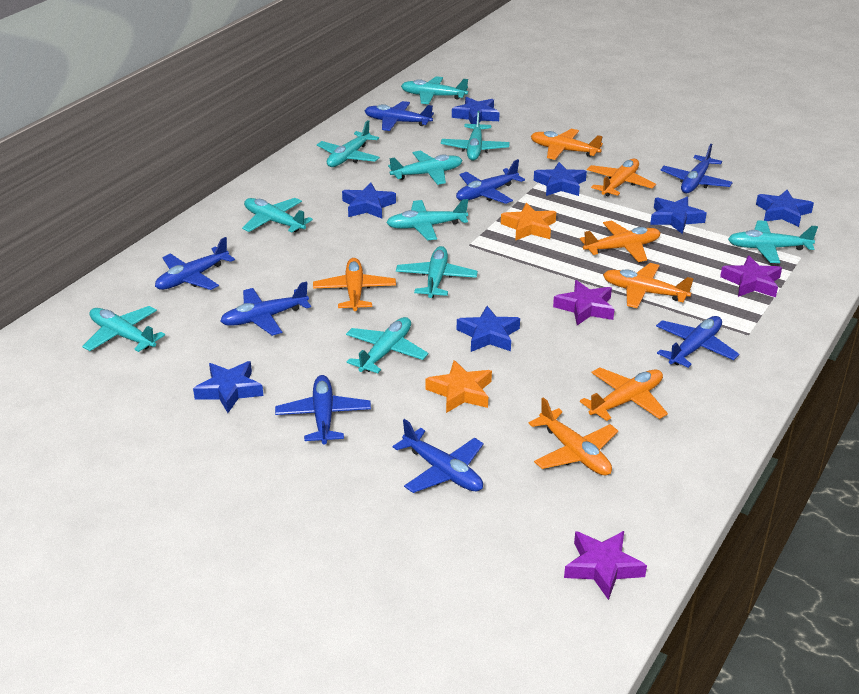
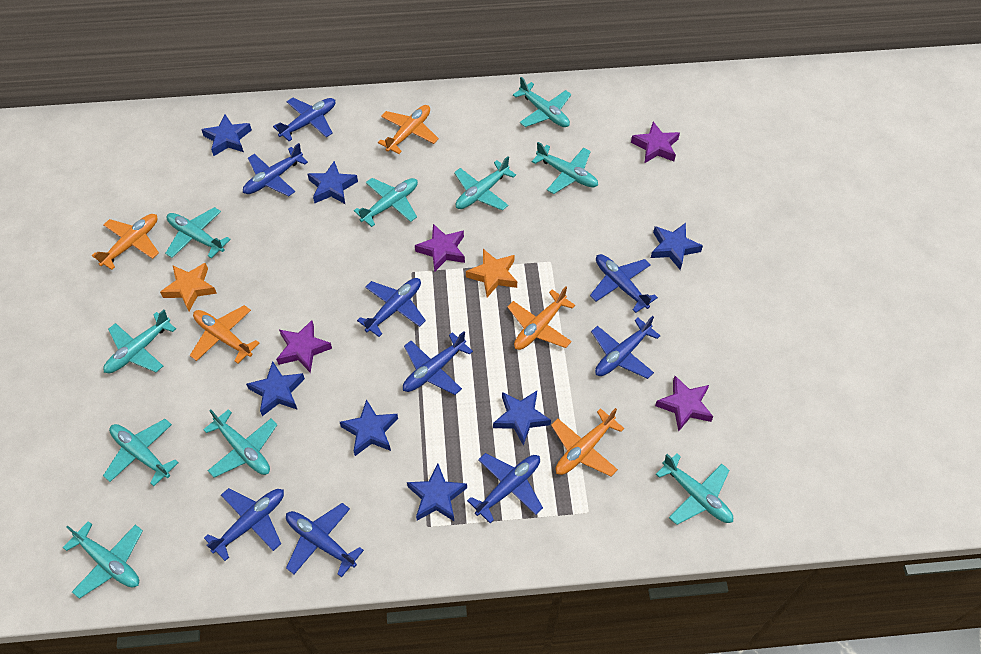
blue plane: 8 -> 9
orange plane: 7 -> 5
purple star: 3 -> 4

